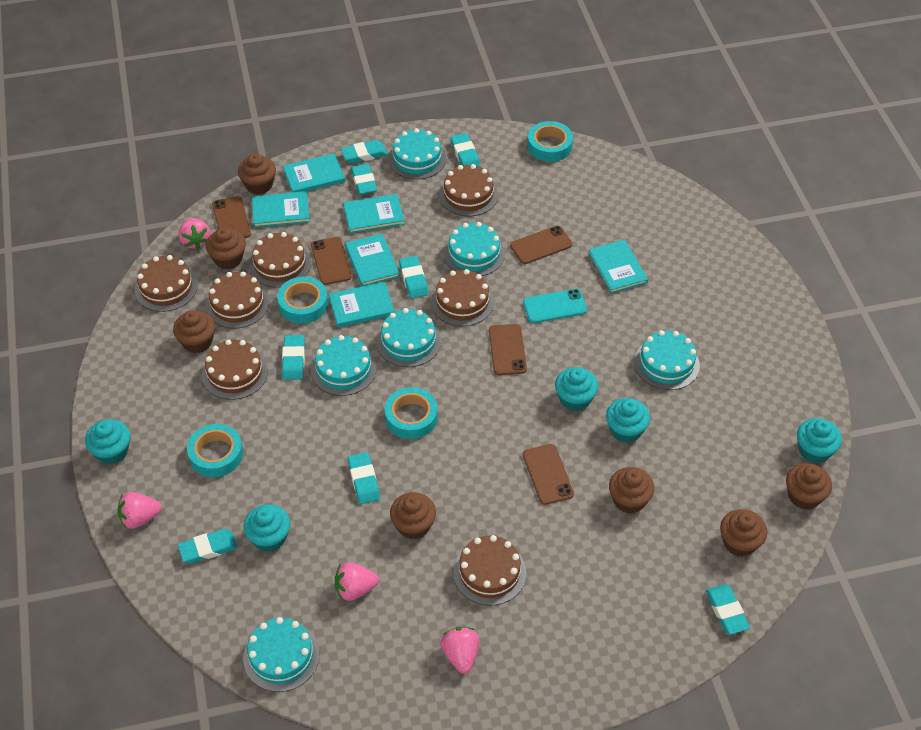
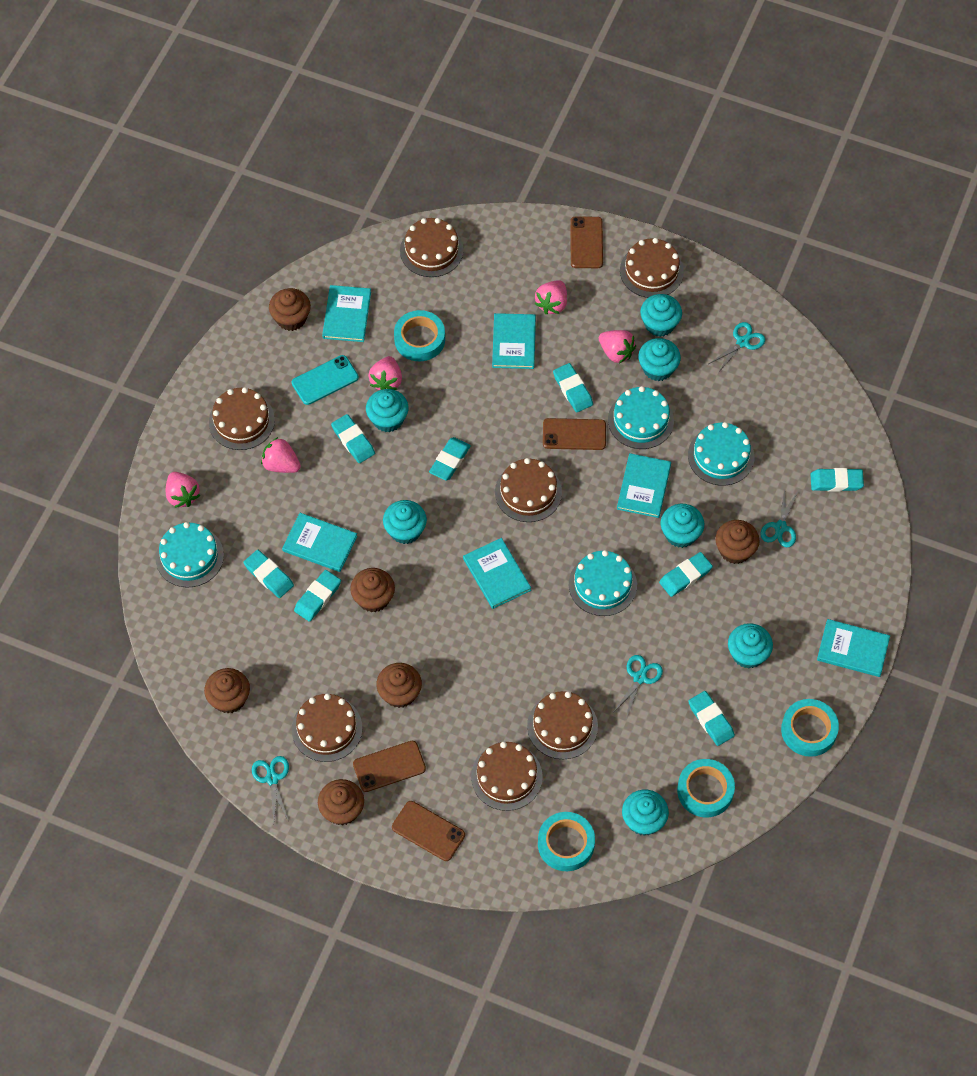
brown cupcake: 7 -> 6
brown phone: 5 -> 4
pink strawberry: 4 -> 5
turquoise cake: 6 -> 4
turquoise cupcake: 5 -> 7
turquoise scissors: 0 -> 4

